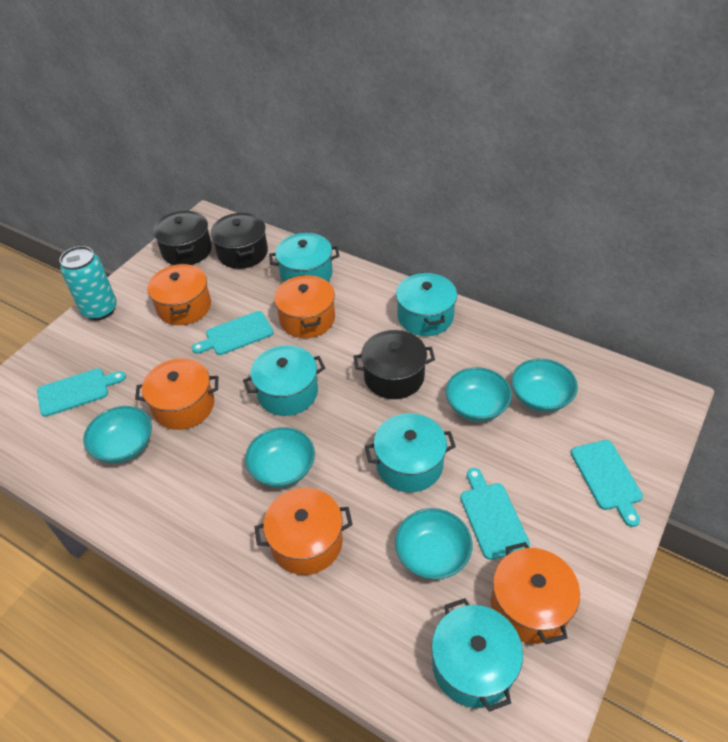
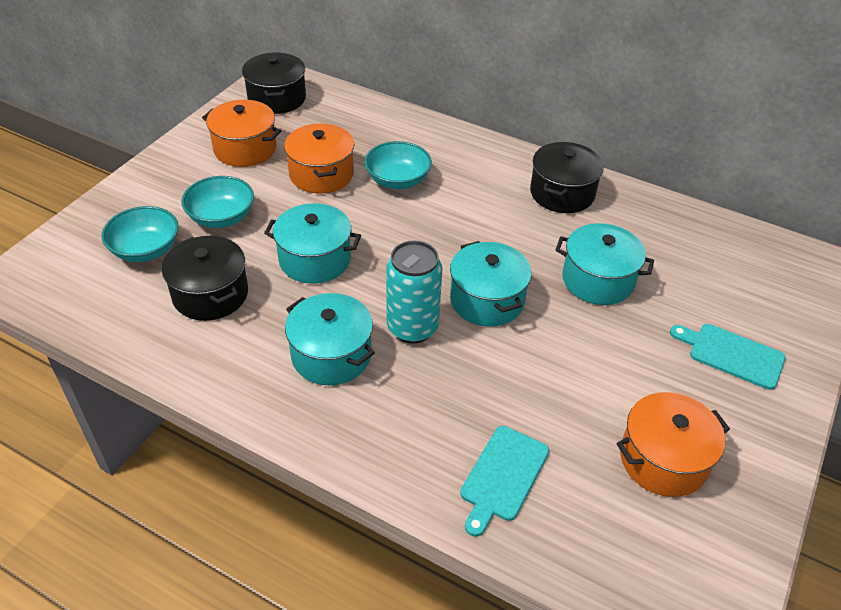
orange pot: 5 -> 3
turquoise bowl: 5 -> 3
turquoise cutting board: 4 -> 2
turquoise pot: 5 -> 4

